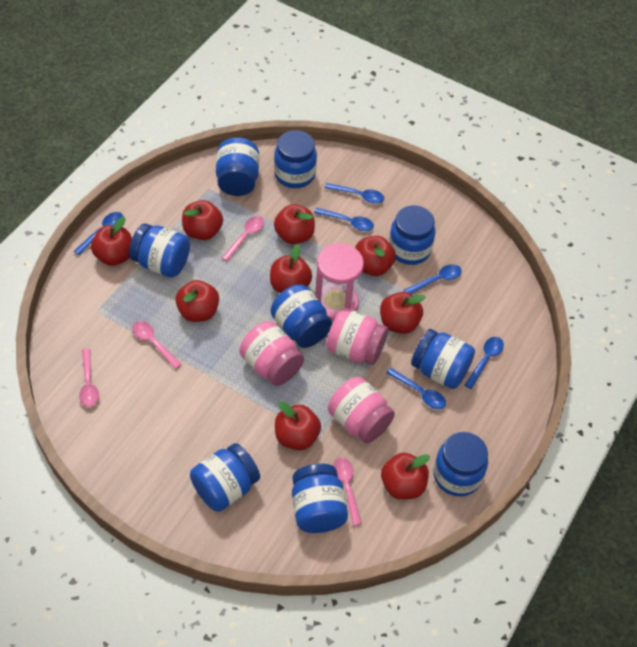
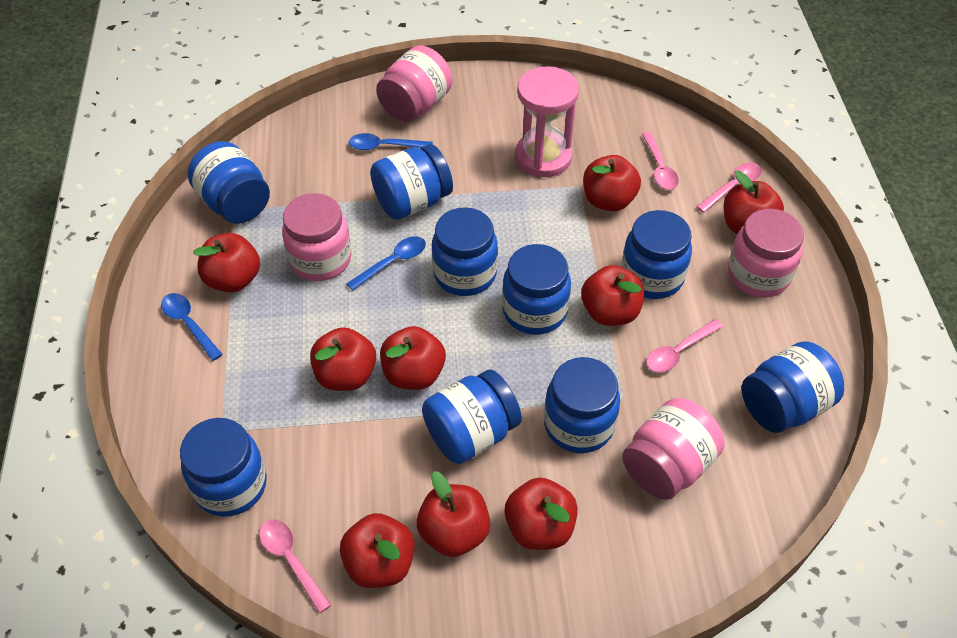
blue spoon: 6 -> 3
pink jar: 3 -> 4

